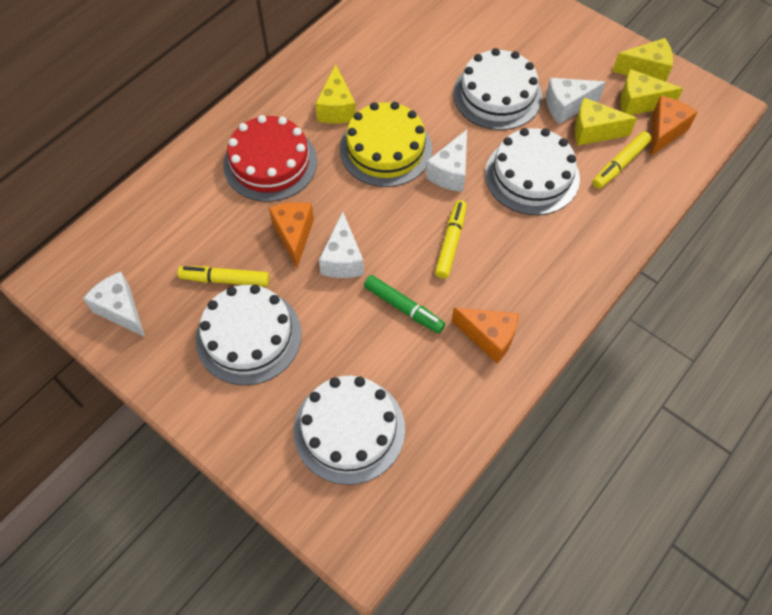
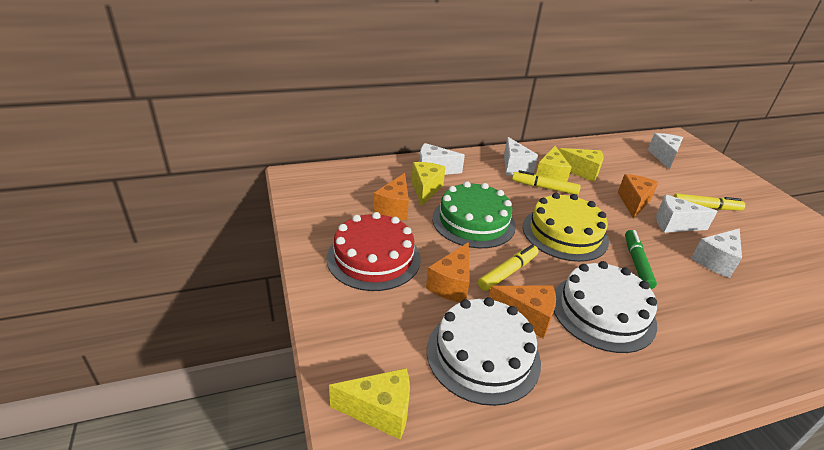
green cake: 0 -> 1
orange cheese: 3 -> 4
white cake: 4 -> 2
white cheese: 4 -> 5

